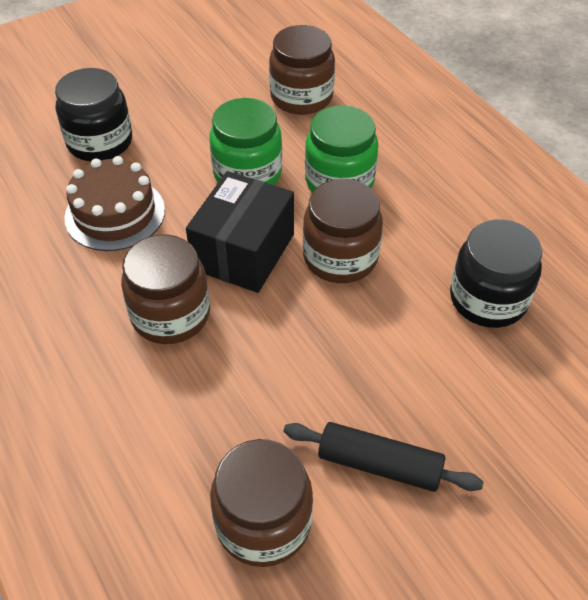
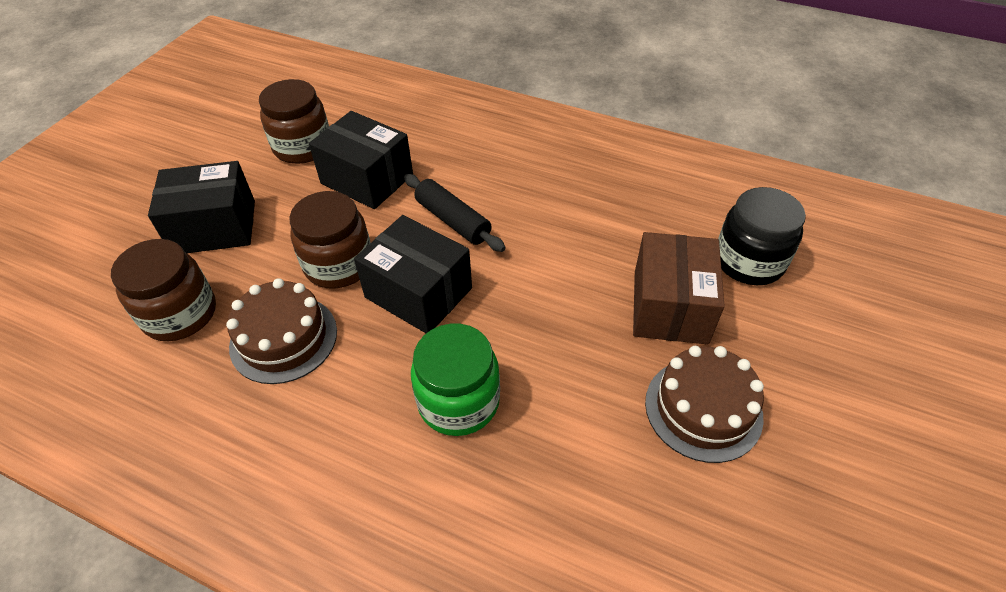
black box: 1 -> 3
black jar: 2 -> 1
brown box: 0 -> 1
brown cake: 1 -> 2
brown jar: 4 -> 3
green jar: 2 -> 1

